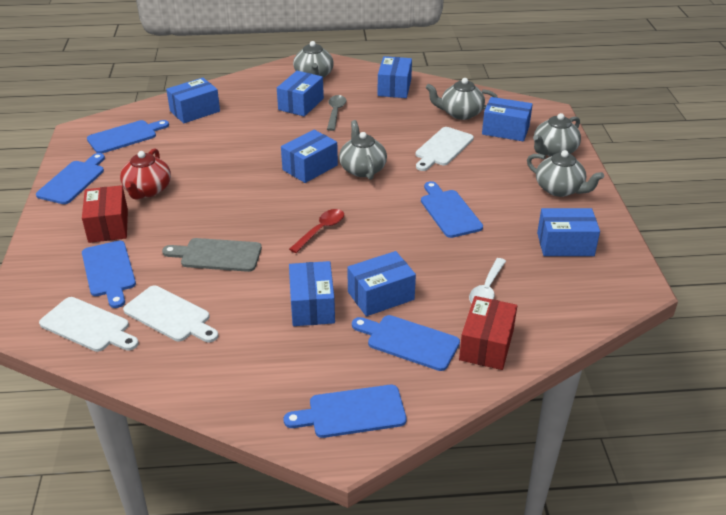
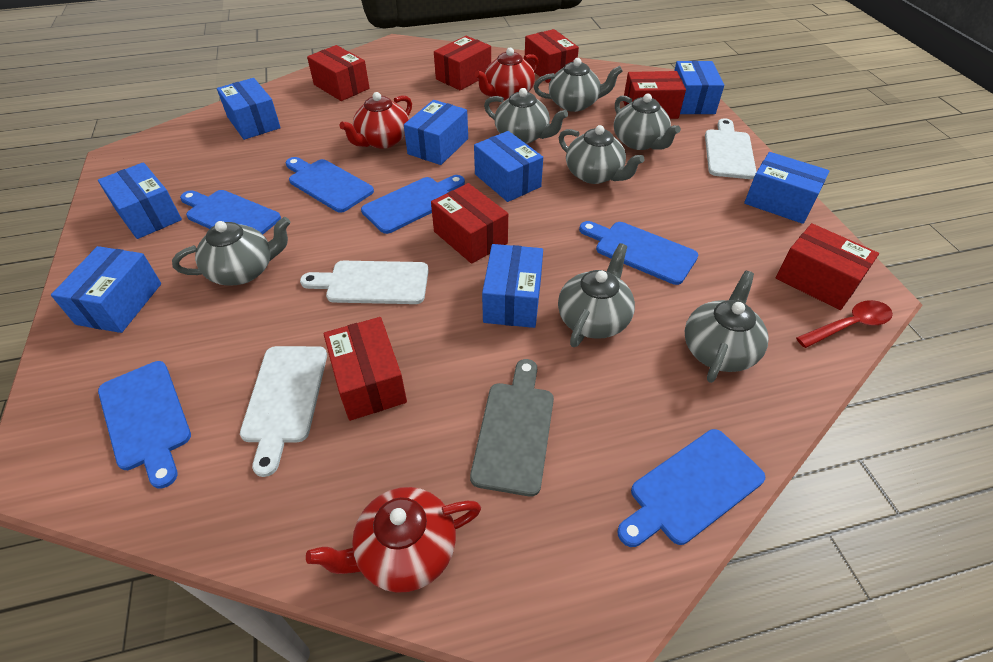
grey spoon: 1 -> 0
grey teapot: 5 -> 7
red box: 2 -> 7
red teapot: 1 -> 3
white spoon: 1 -> 0

